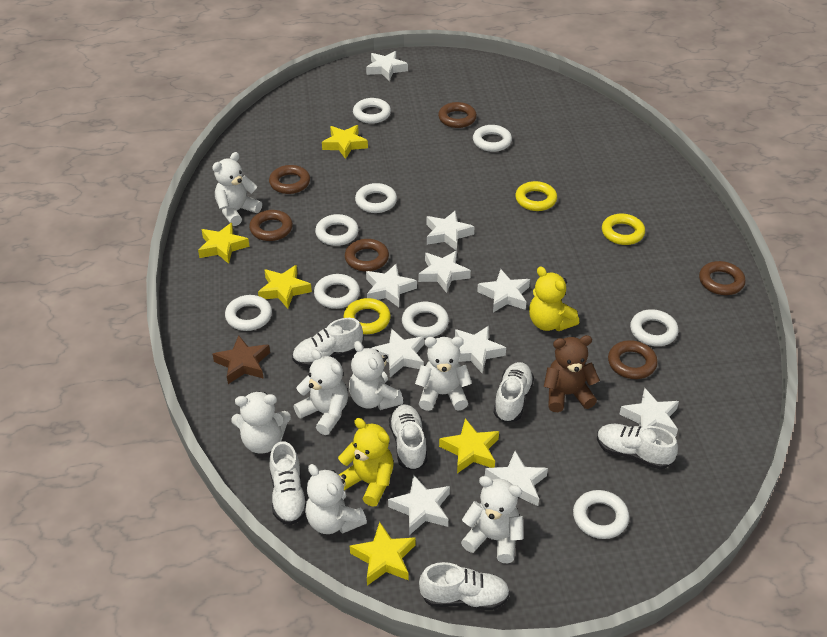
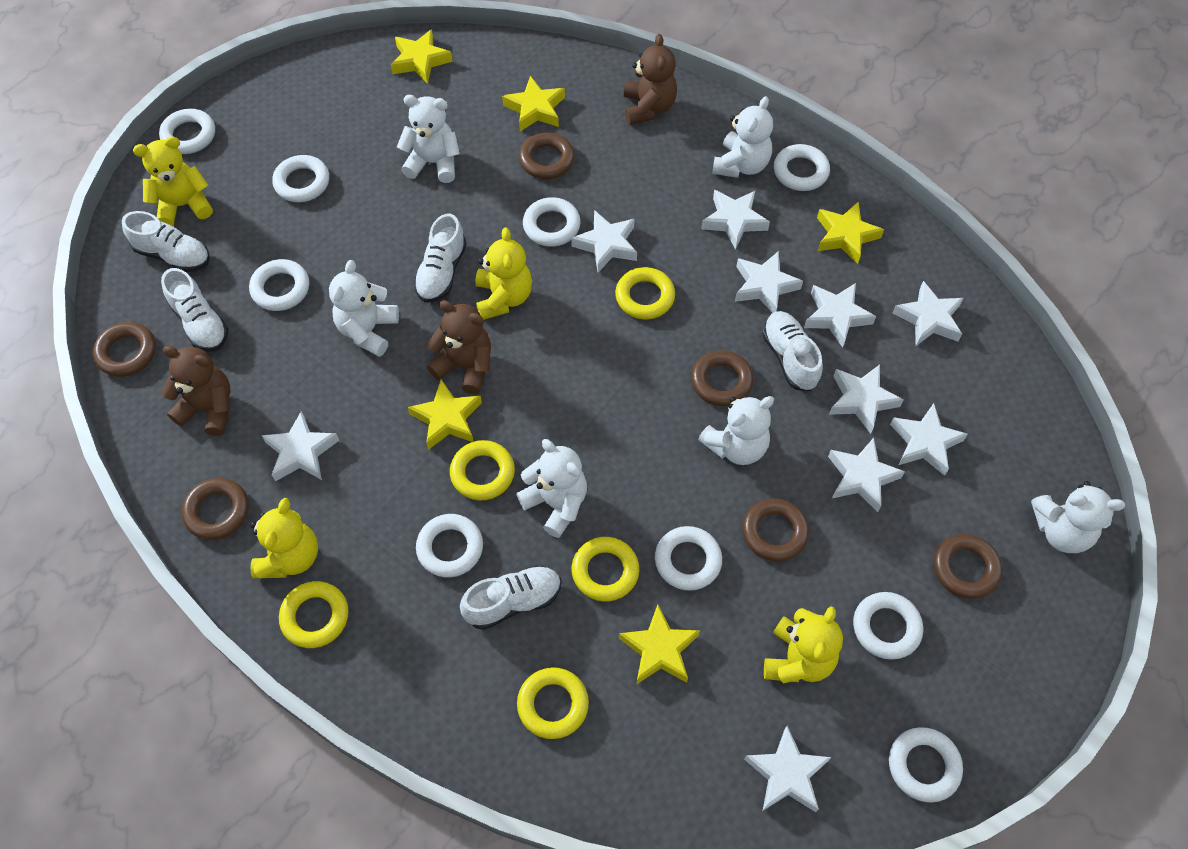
brown star: 1 -> 0
brown teddy bear: 1 -> 3
white shoe: 6 -> 5
white teddy bear: 7 -> 6
yellow ring: 3 -> 5
yellow teddy bear: 2 -> 4

